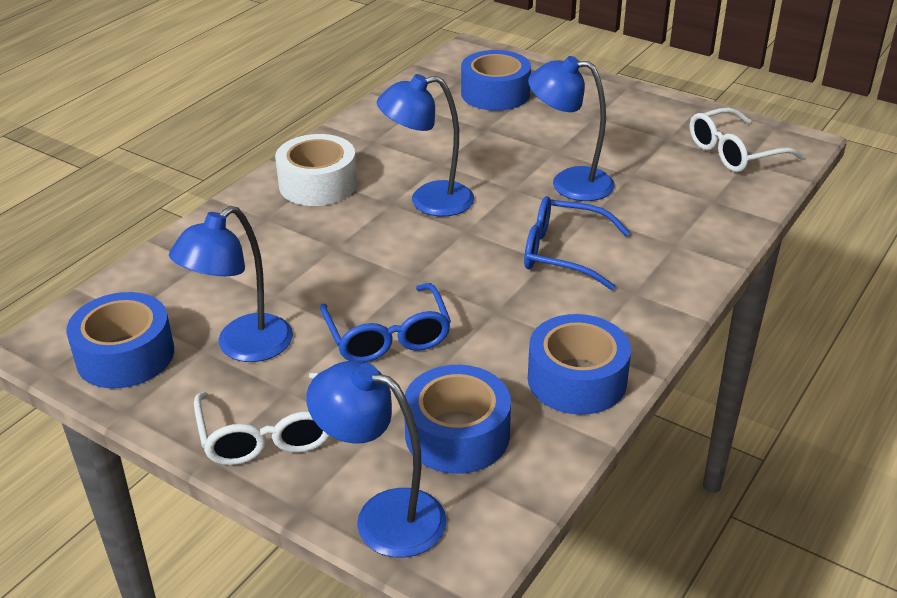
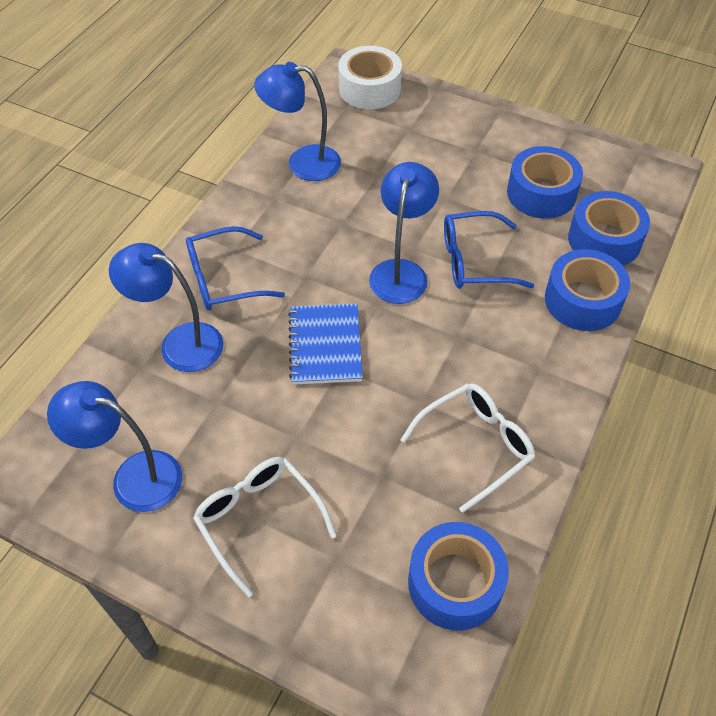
blue notebook: 0 -> 1

